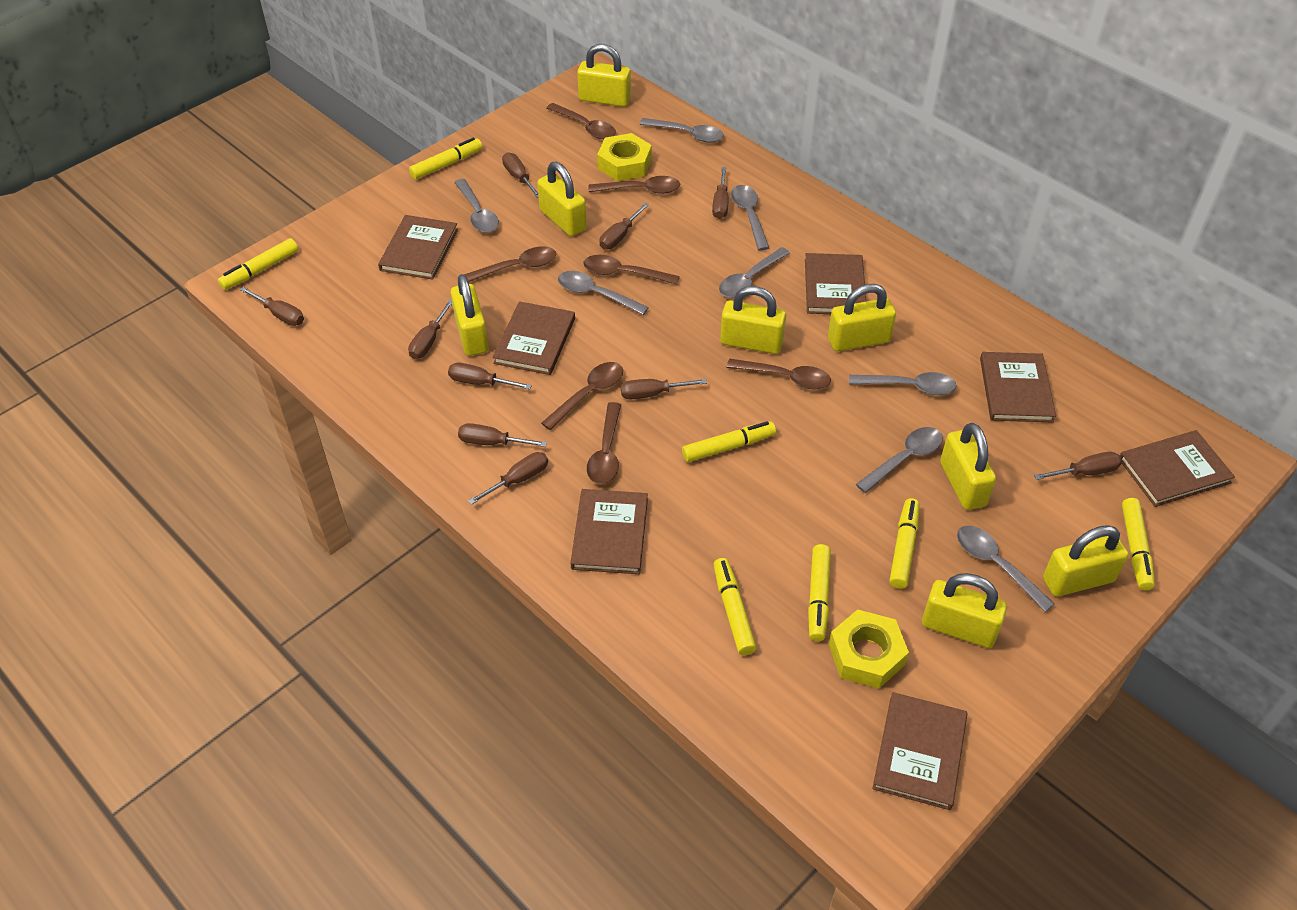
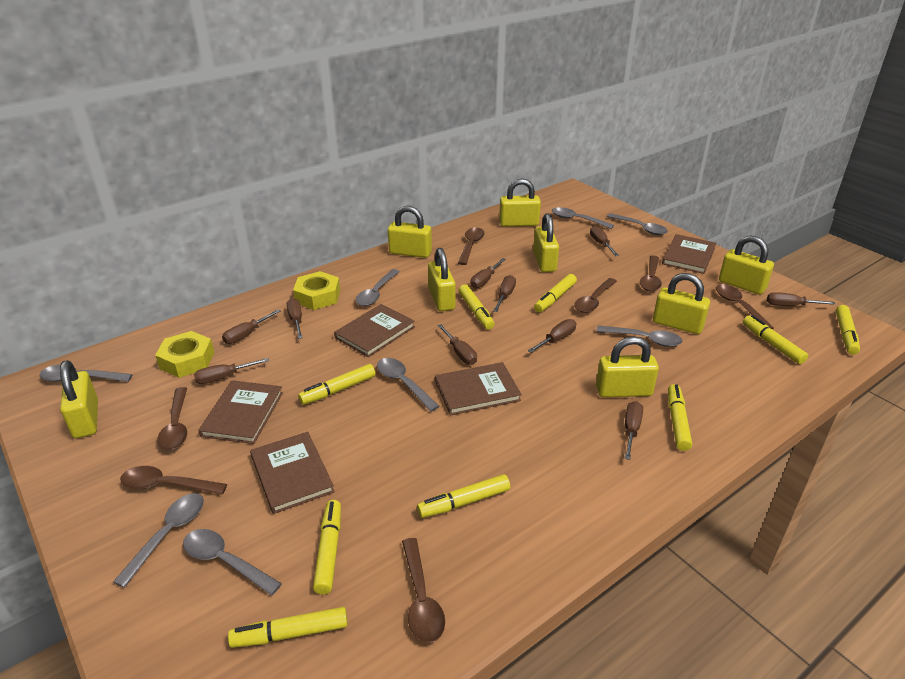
brown book: 7 -> 5
yellow marker: 7 -> 9

